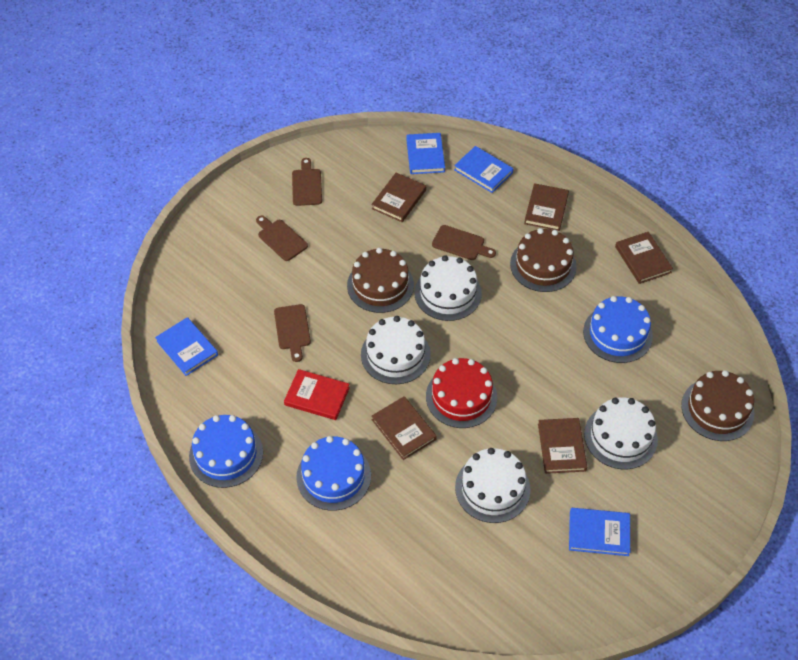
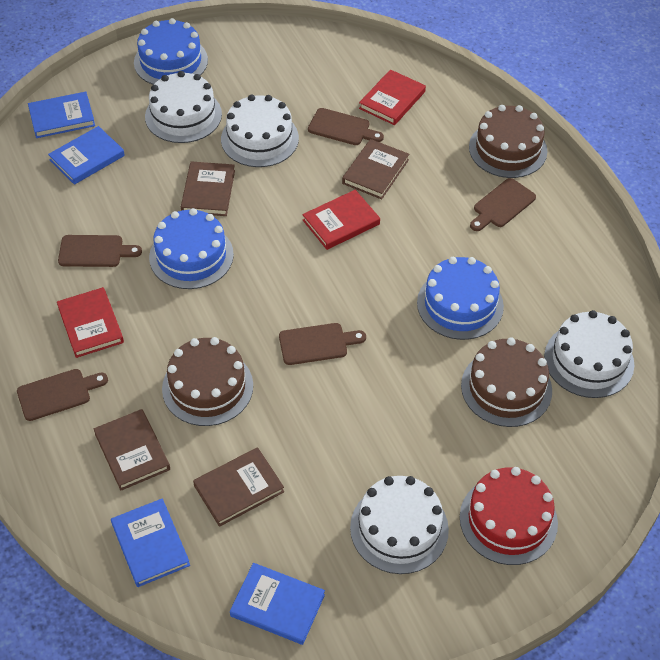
brown book: 5 -> 4
brown cutting board: 4 -> 5
red book: 1 -> 3

